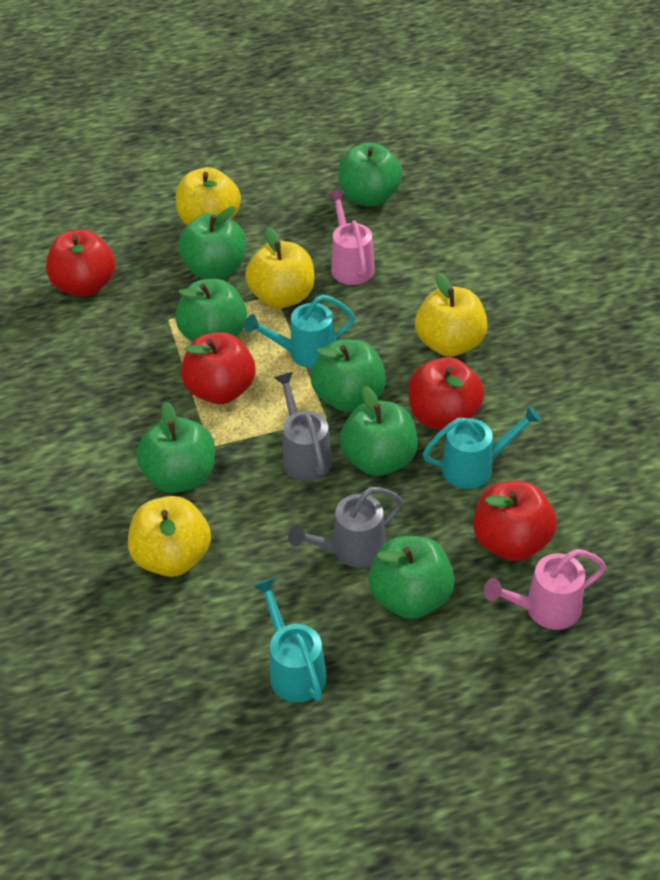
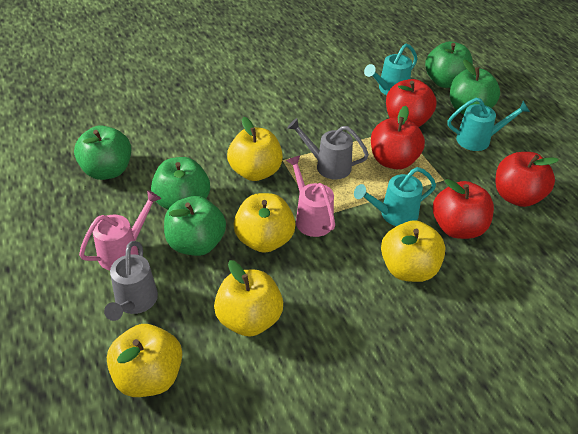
green apple: 7 -> 5
yellow apple: 4 -> 5

